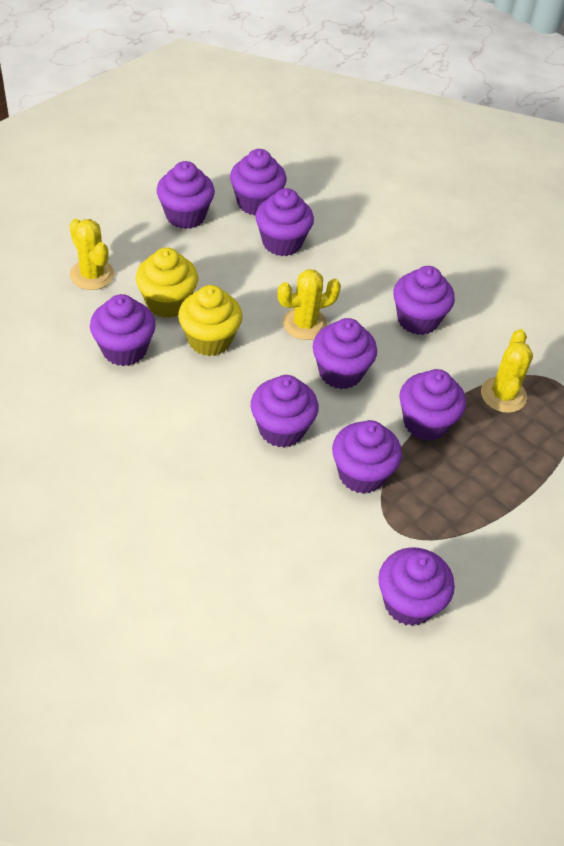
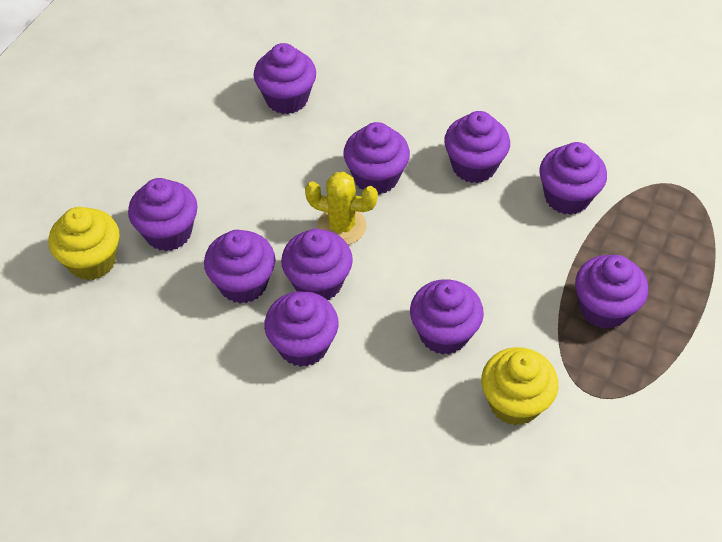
yellow cactus: 3 -> 1

